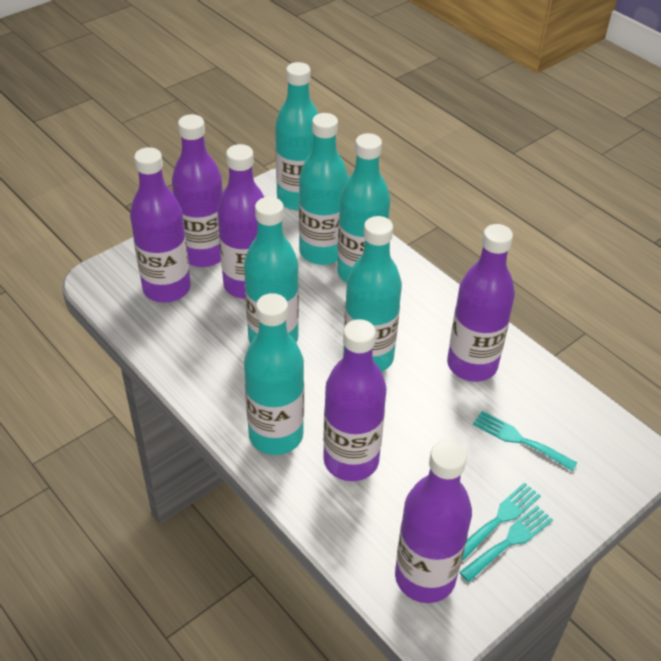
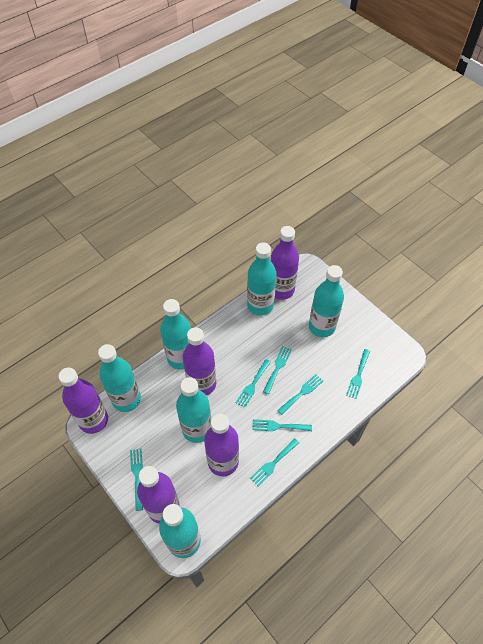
purple bottle: 6 -> 5
turquoise fork: 3 -> 7

